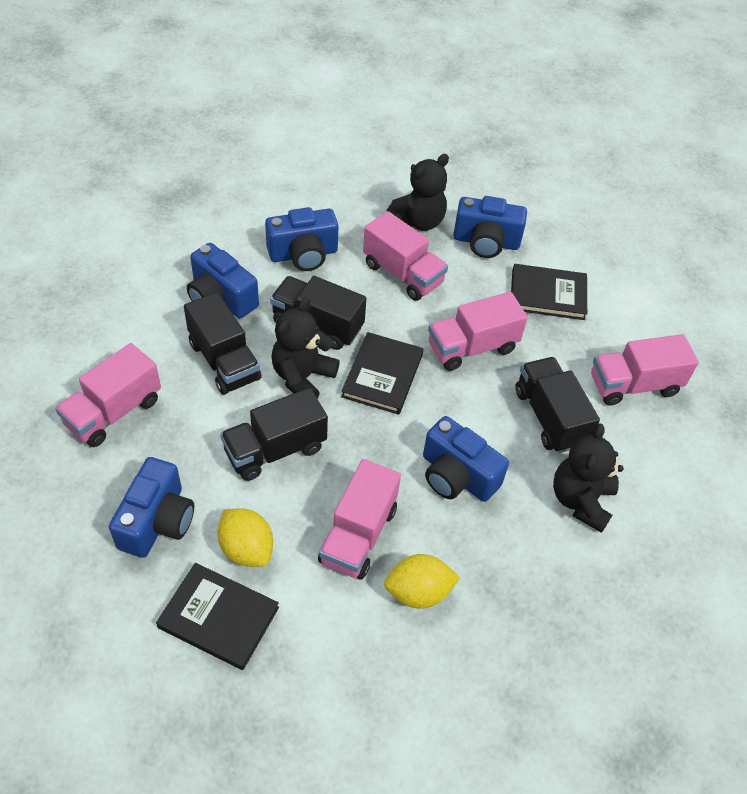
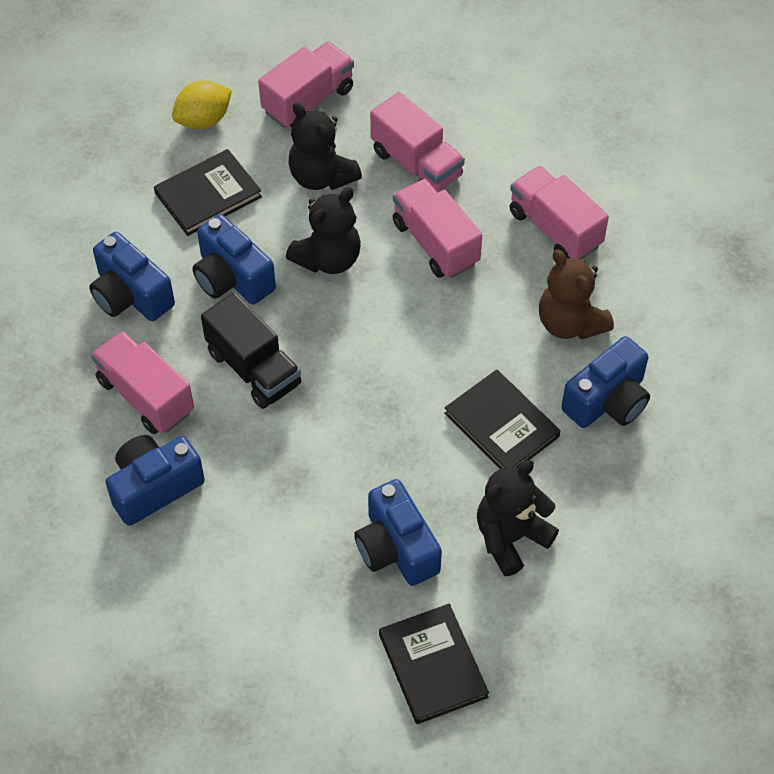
black truck: 4 -> 1
brown teddy bear: 0 -> 1
yellow lemon: 2 -> 1

